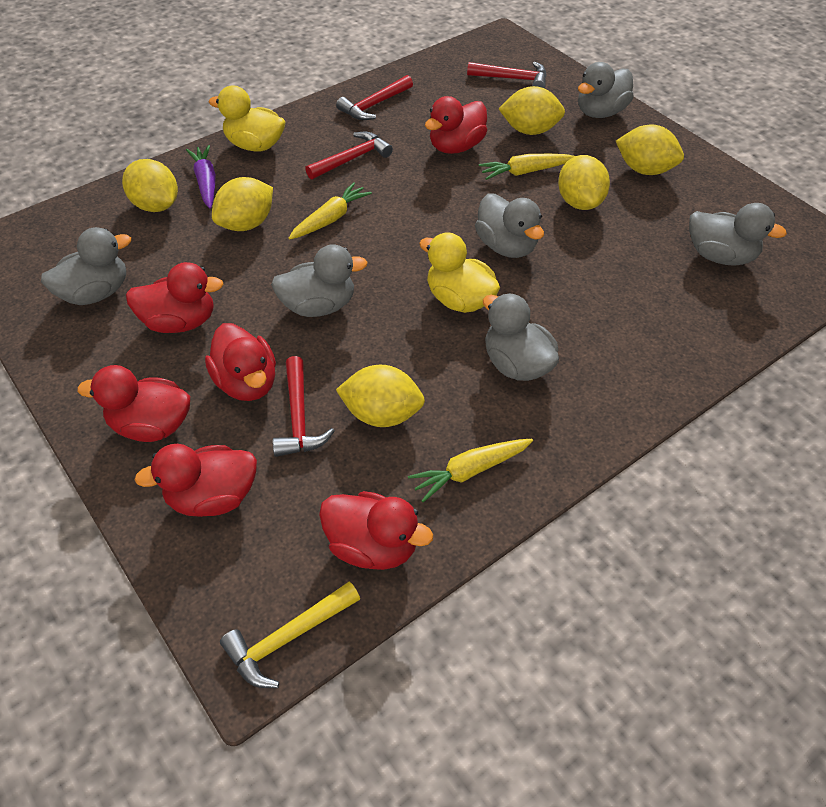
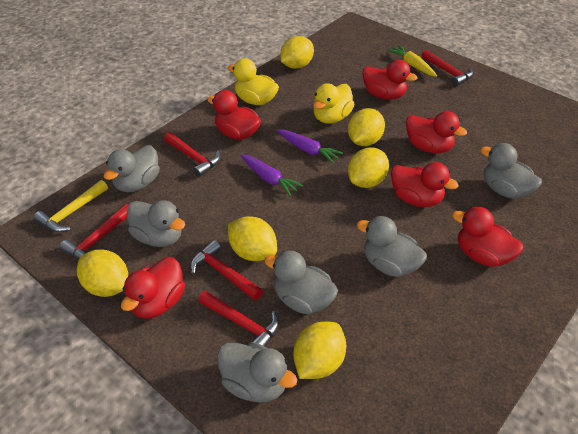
purple carrot: 1 -> 2
red hammer: 4 -> 5
yellow carrot: 3 -> 1

